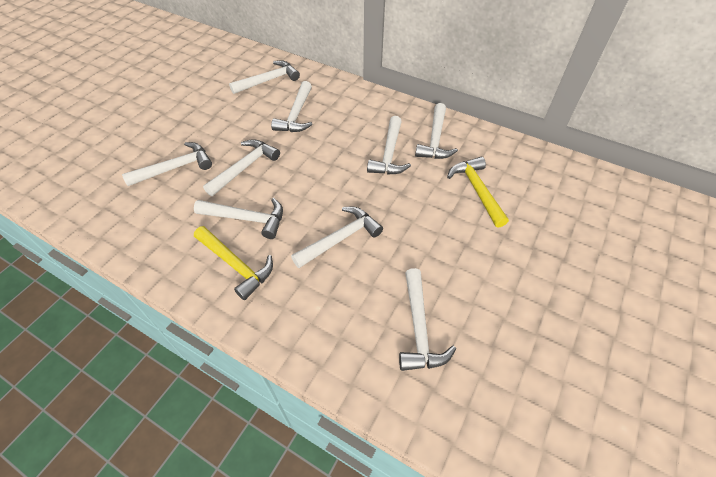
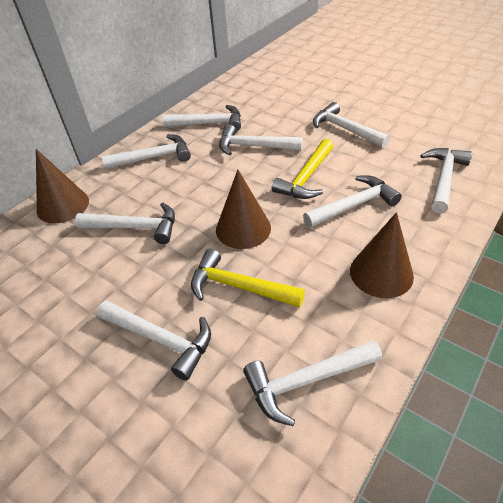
brown cone: 0 -> 3

